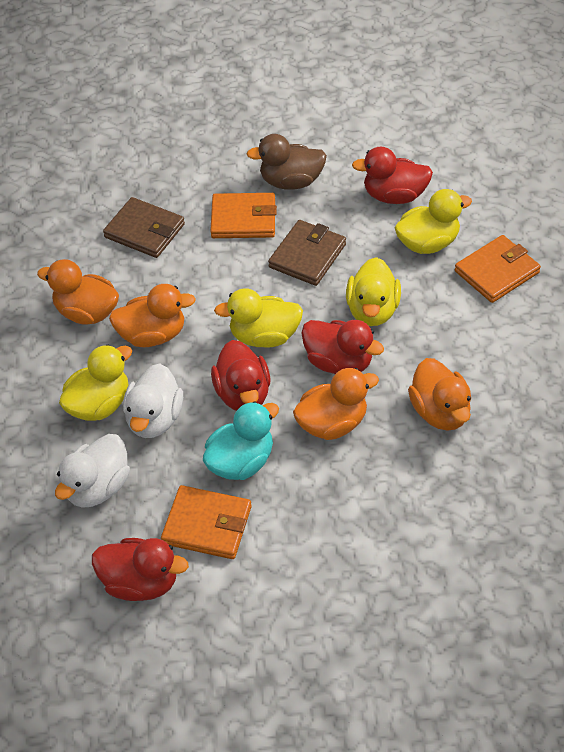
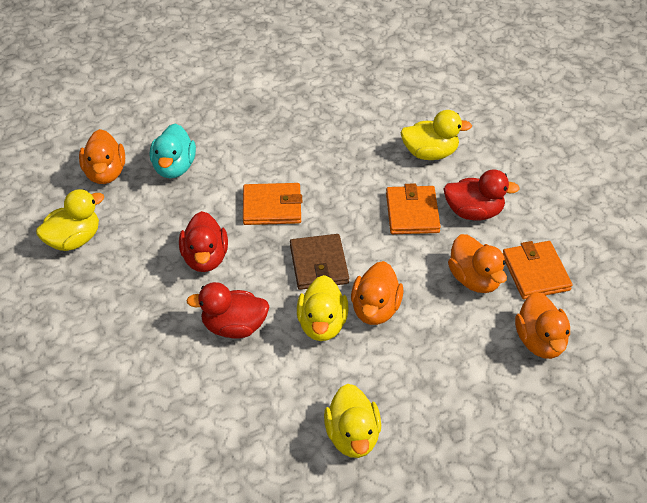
brown duck: 1 -> 0
brown wallet: 2 -> 1
red duck: 4 -> 3
white duck: 2 -> 0

